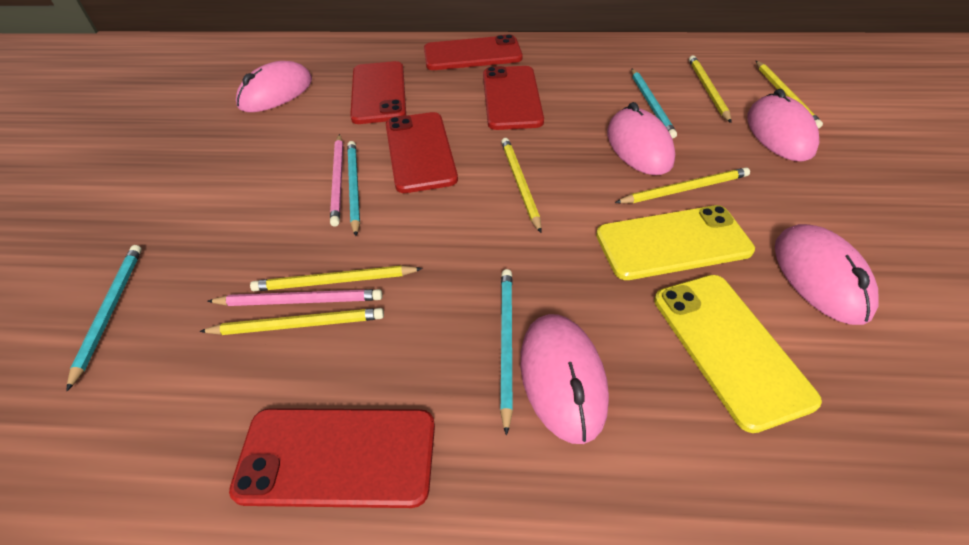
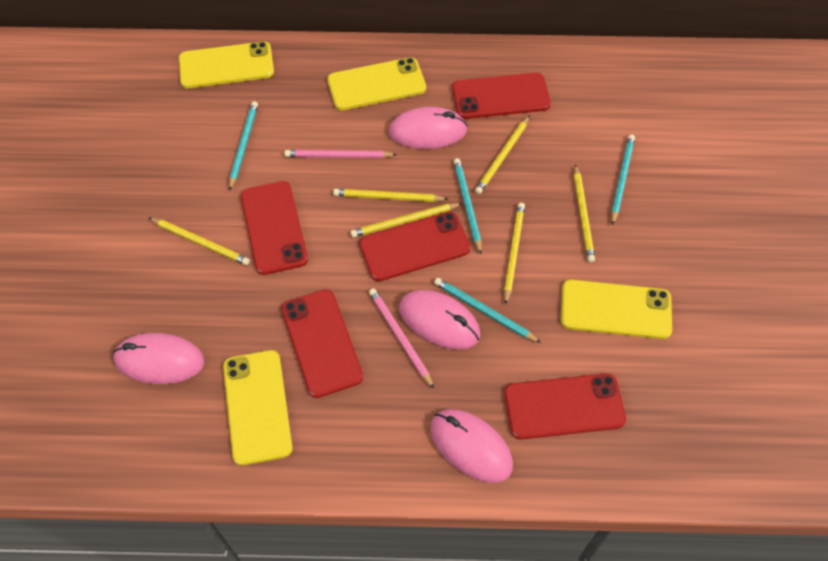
pink mouse: 5 -> 4
yellow phone: 2 -> 4

